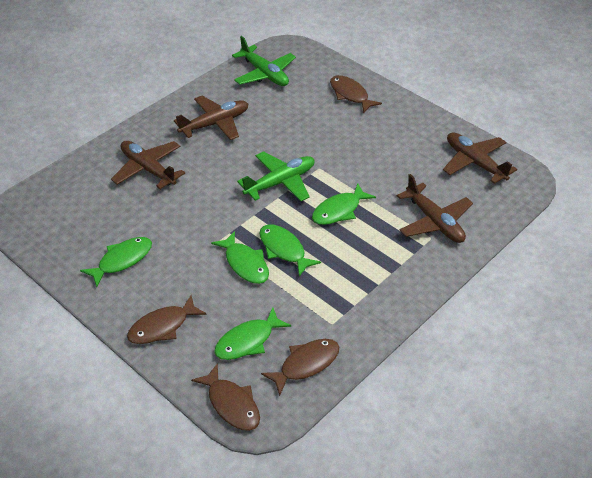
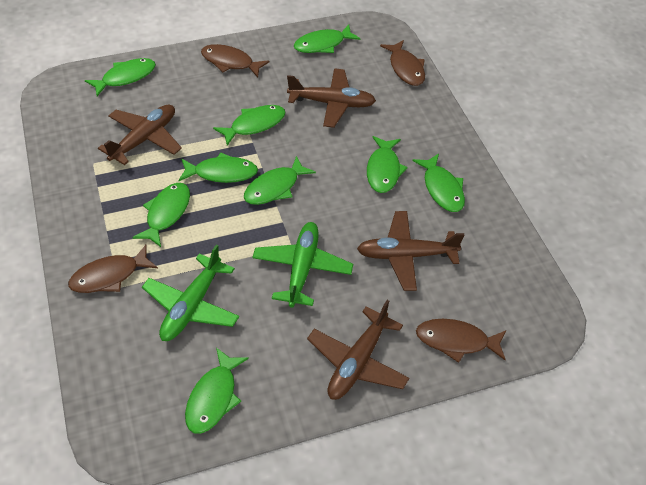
green fish: 5 -> 9

